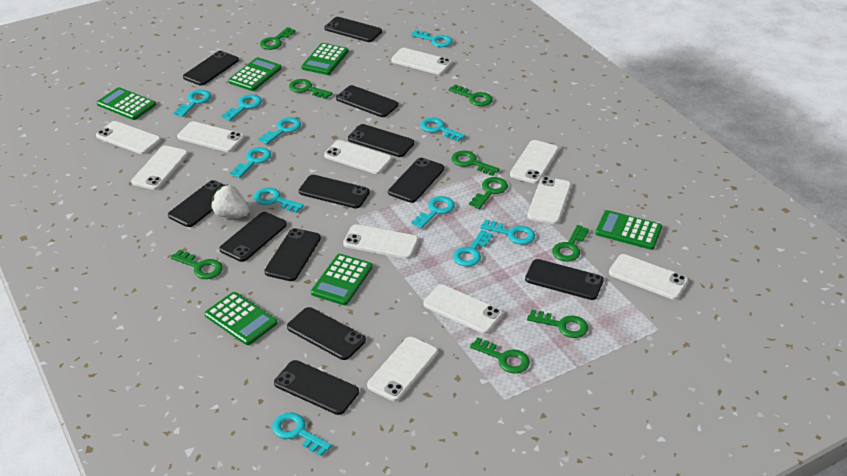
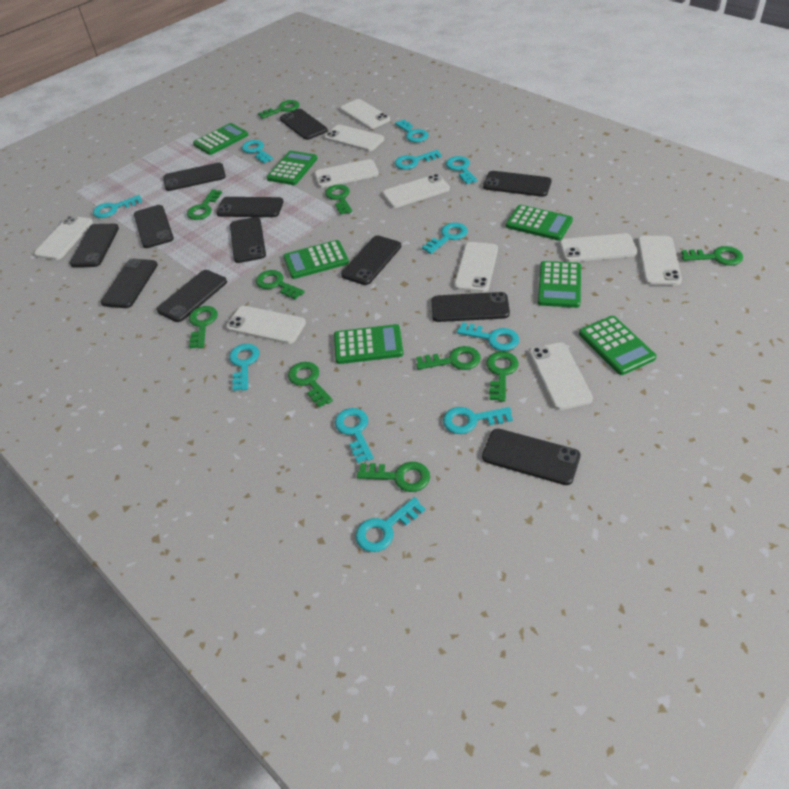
green calculator: 6 -> 7
green key: 9 -> 10
white phone: 11 -> 10
white strawberry: 1 -> 0

